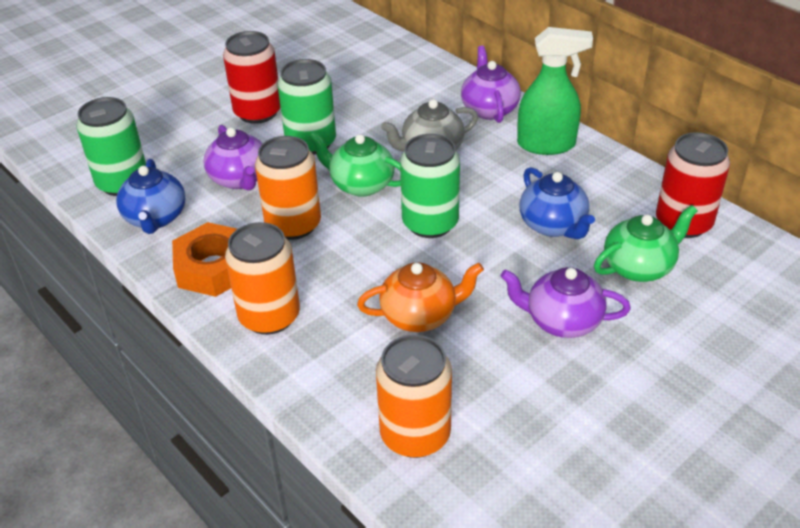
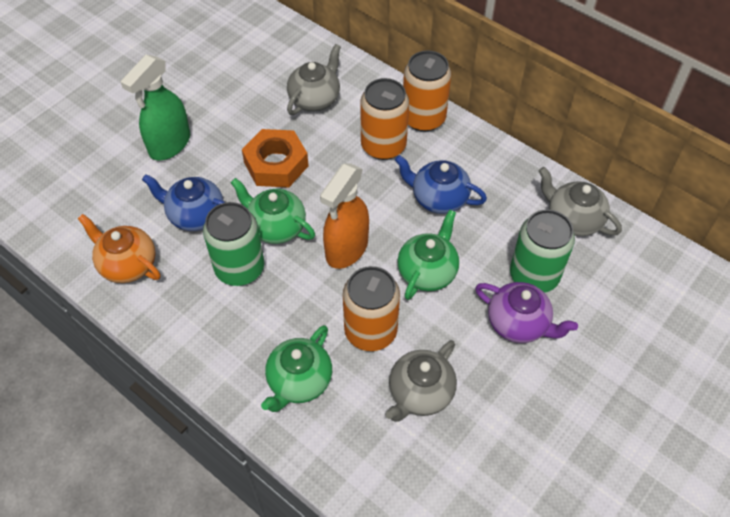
green can: 3 -> 2
green teapot: 2 -> 3
grey teapot: 1 -> 3
orange spray bottle: 0 -> 1
purple teapot: 3 -> 1
red can: 2 -> 0

